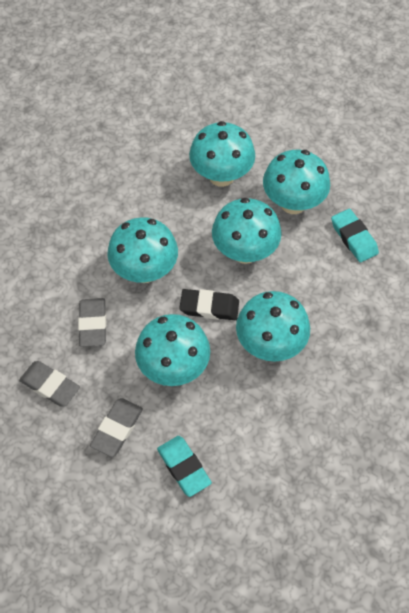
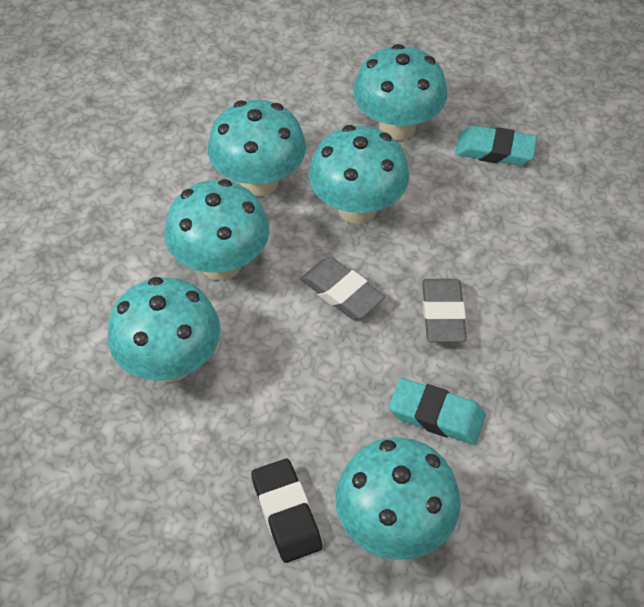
grey eraser: 3 -> 2

